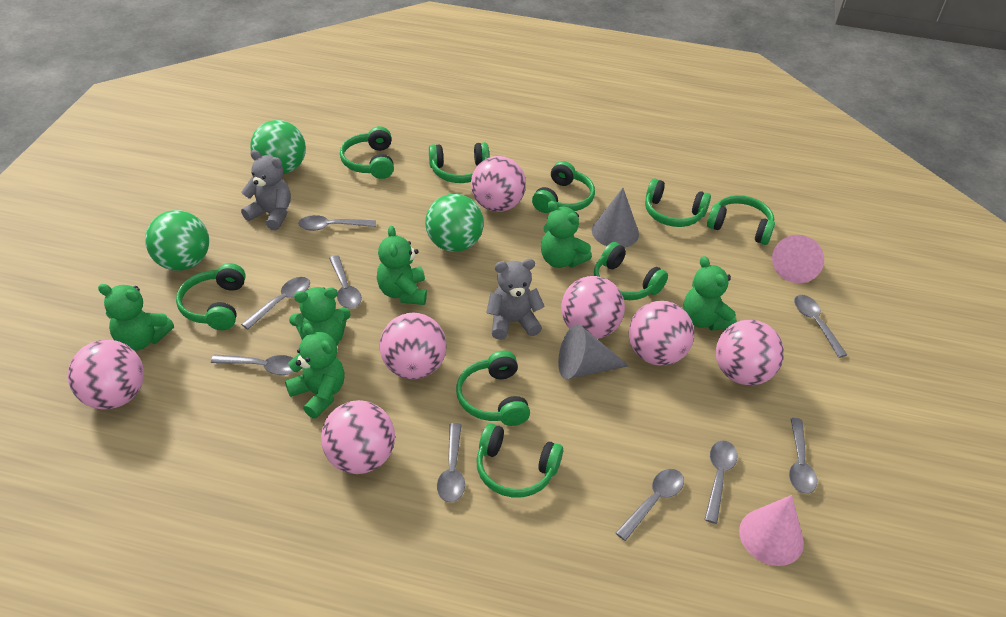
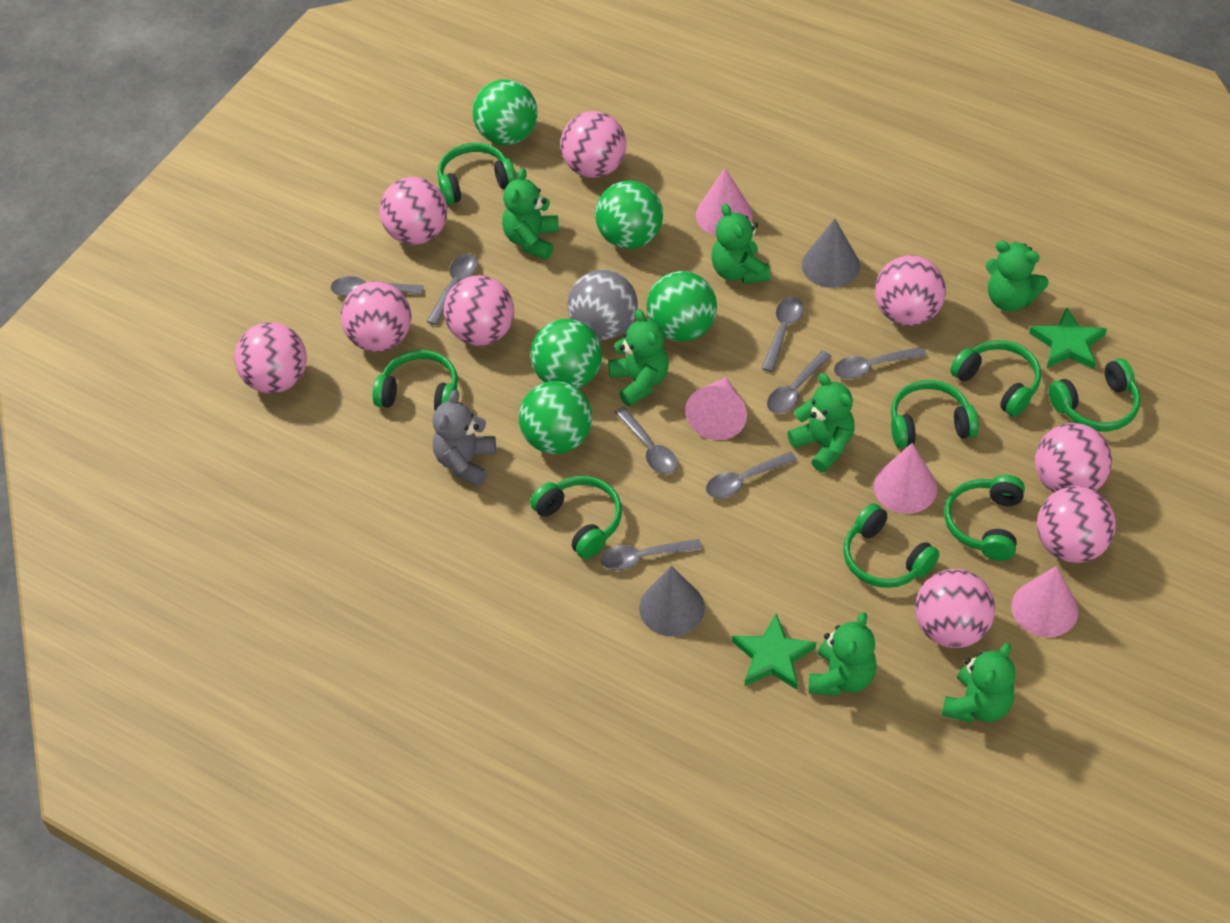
green ball: 3 -> 5
green headphones: 9 -> 8
green star: 0 -> 2
green teddy bear: 6 -> 7
grey ball: 0 -> 1
grey spoon: 9 -> 8
grey teddy bear: 2 -> 1
pink ball: 7 -> 9
pink cone: 2 -> 4

